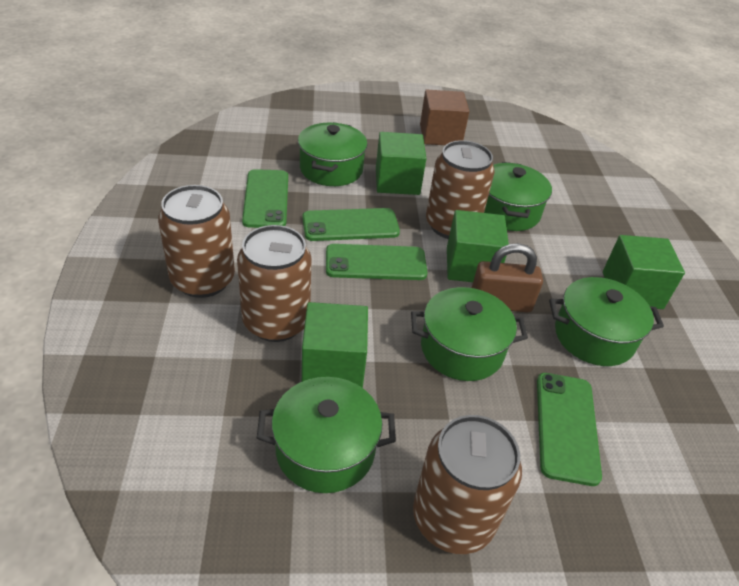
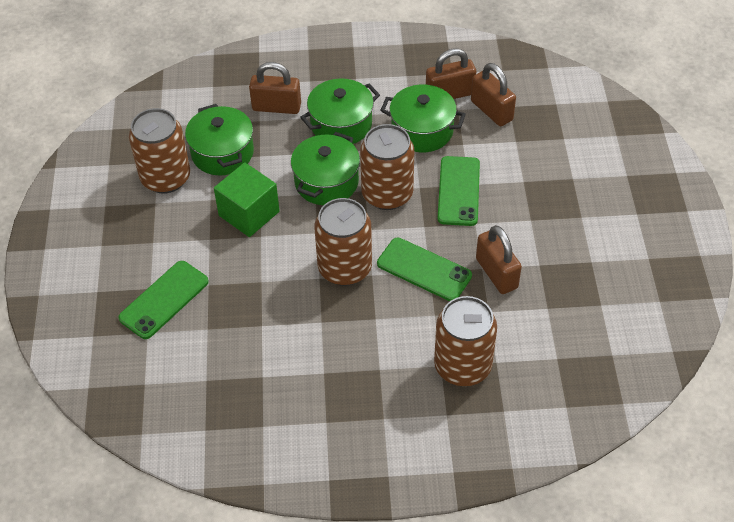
brown cube: 1 -> 0
brown padlock: 1 -> 4
green cube: 4 -> 1
green phone: 4 -> 3
green pot: 5 -> 4

